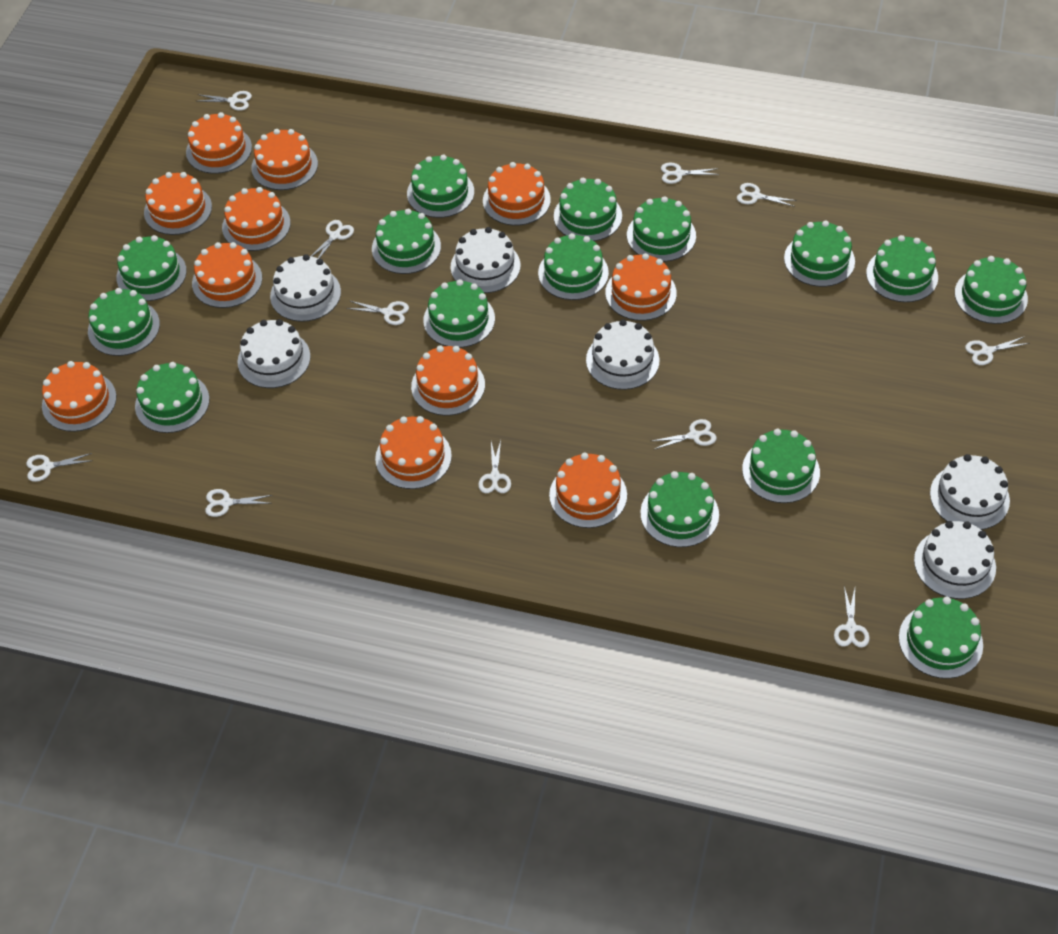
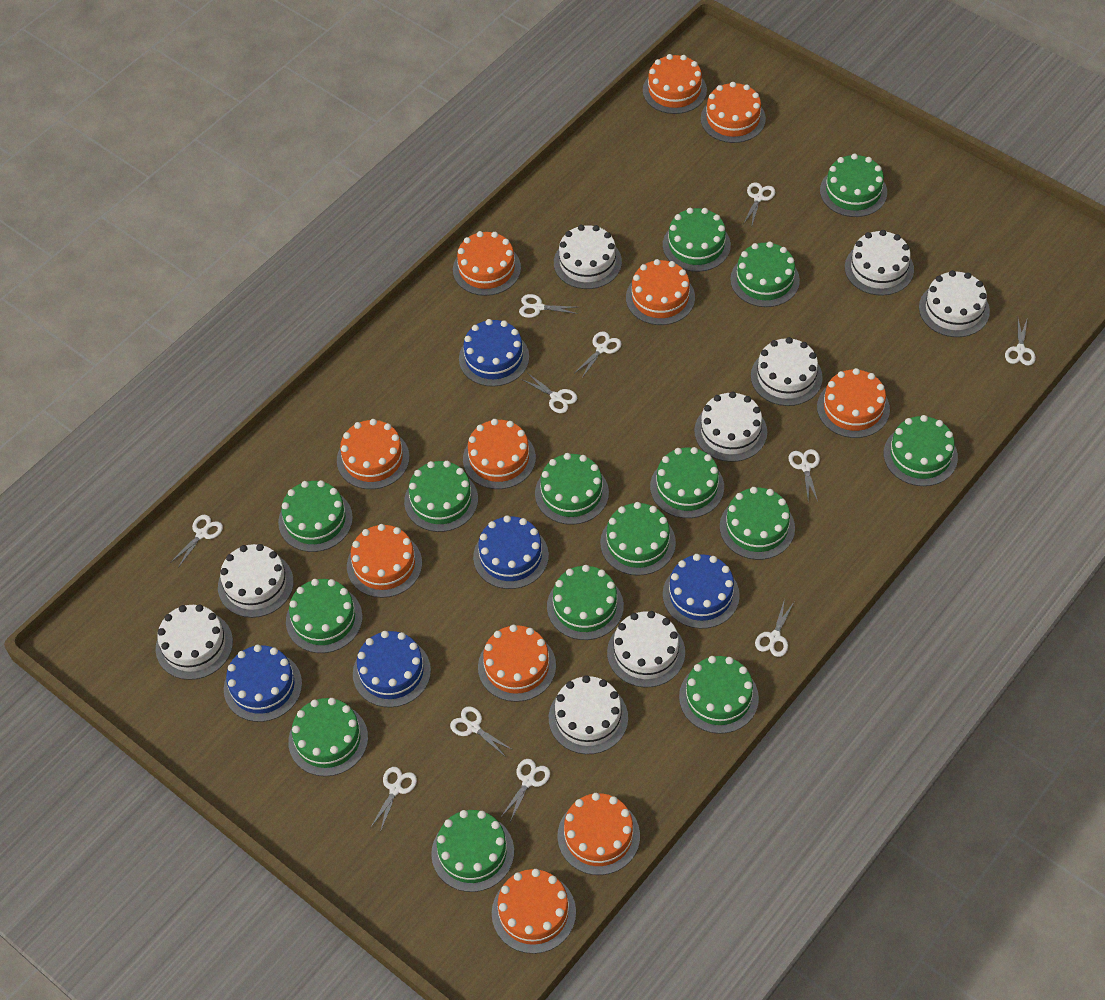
blue cake: 0 -> 5
white cake: 6 -> 9

